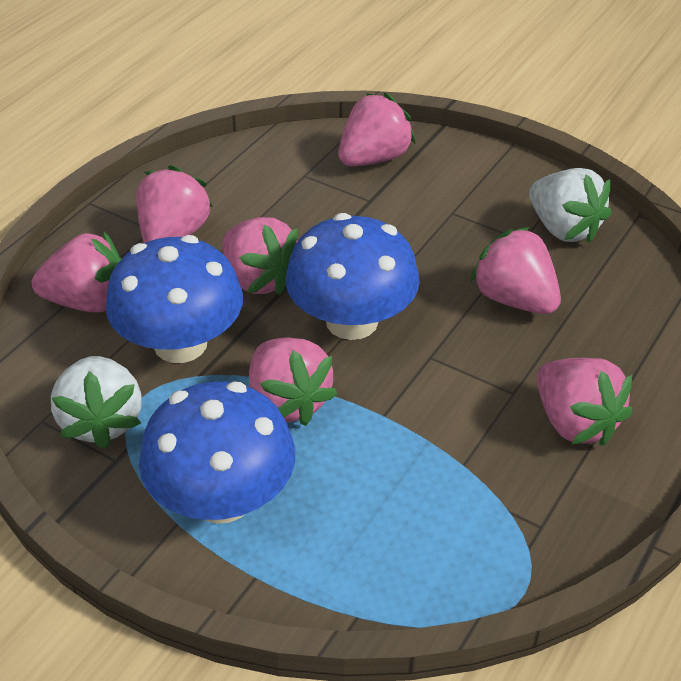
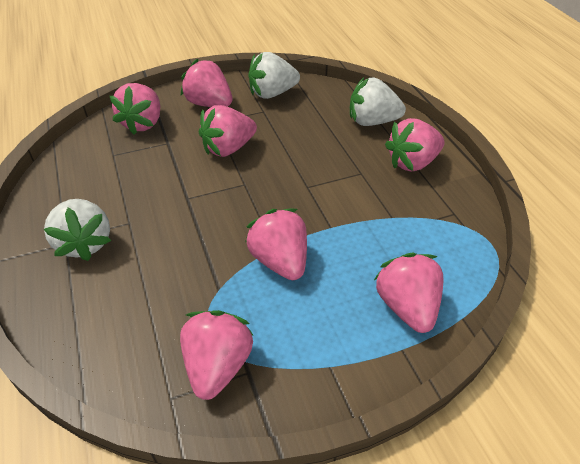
blue mushroom: 3 -> 0
white strawberry: 2 -> 3

